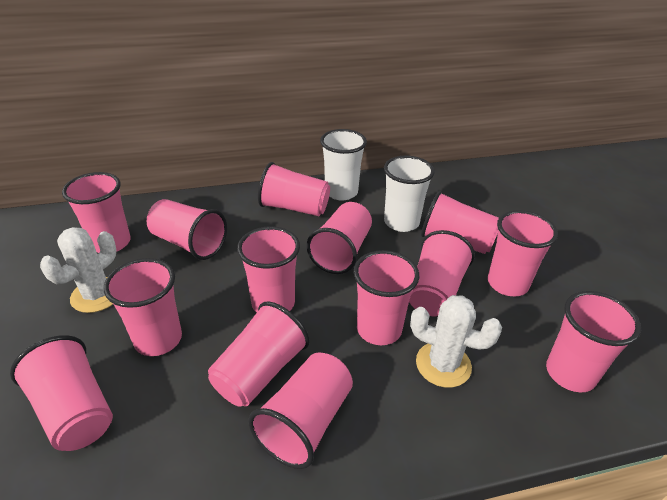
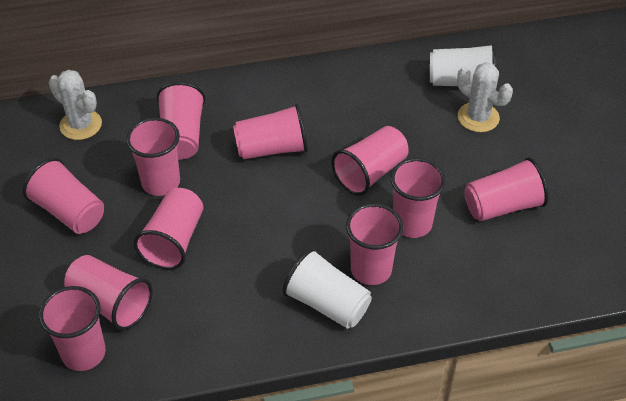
pink cup: 14 -> 11

